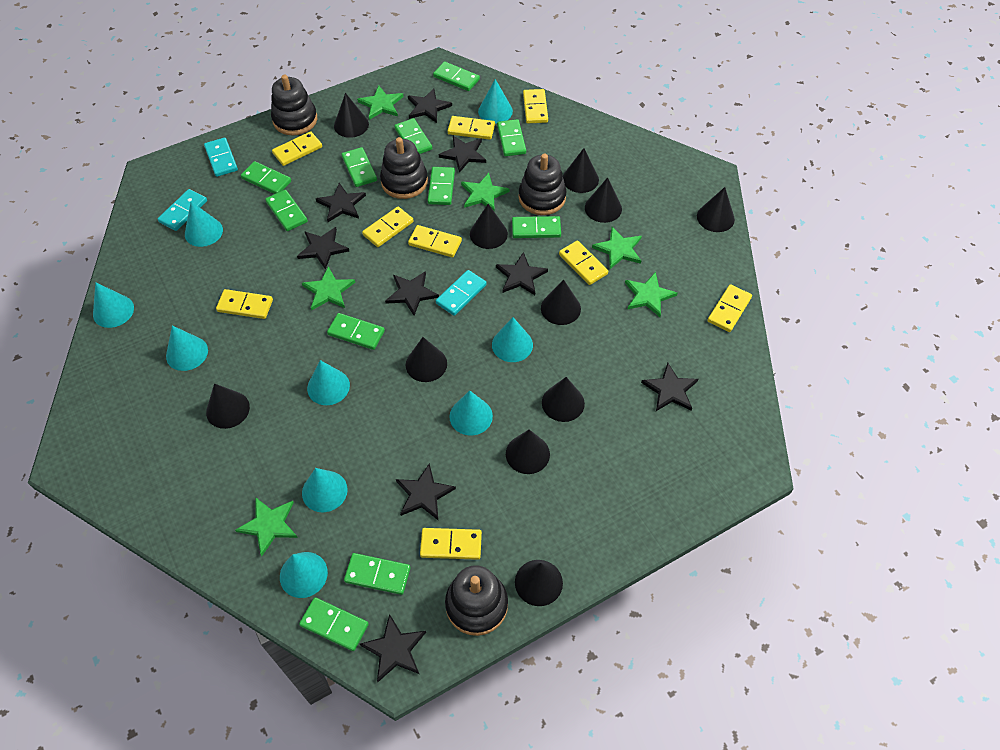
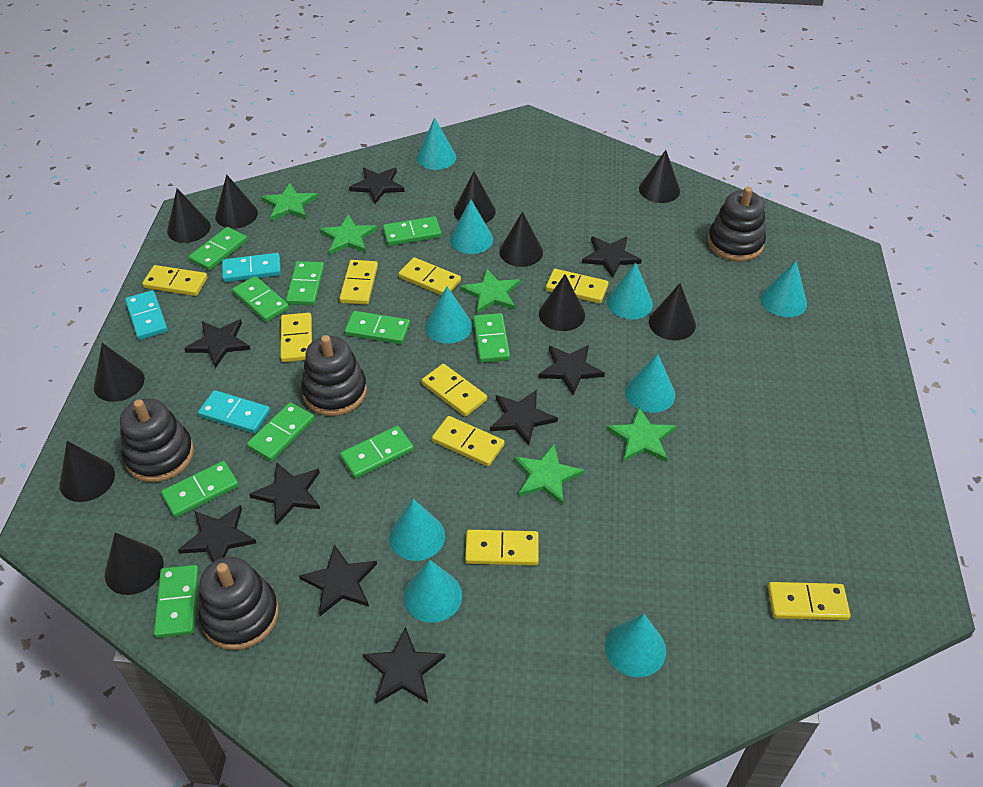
black cone: 11 -> 10
green domino: 11 -> 10
green star: 6 -> 5

